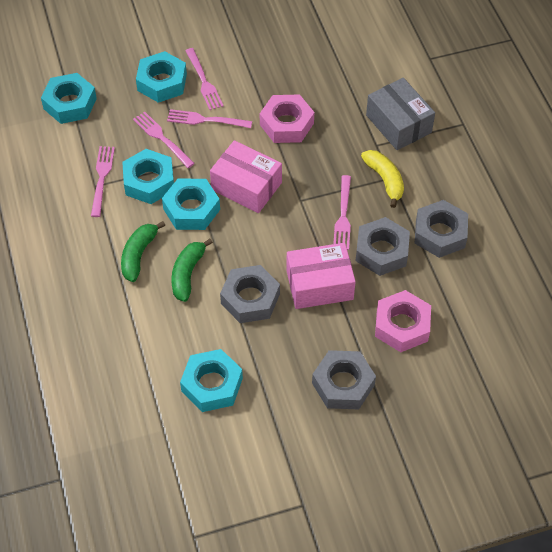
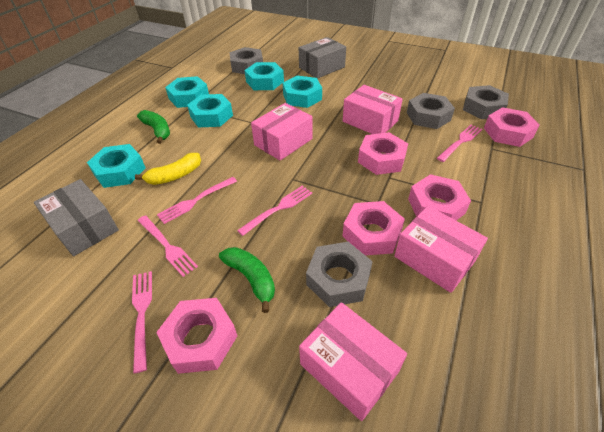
grey box: 1 -> 2
pink box: 2 -> 4
pink nut: 2 -> 5

